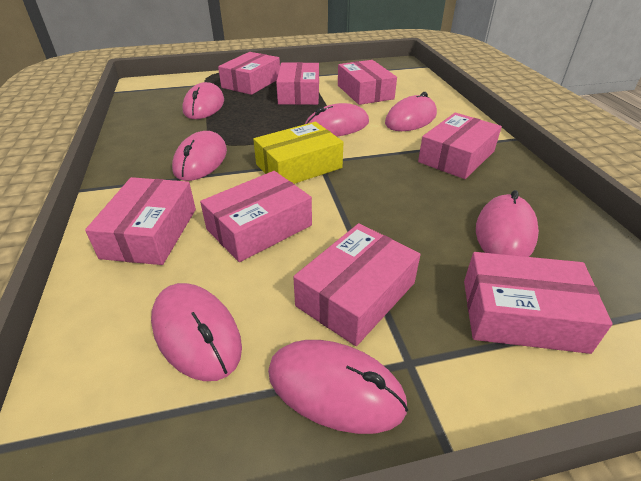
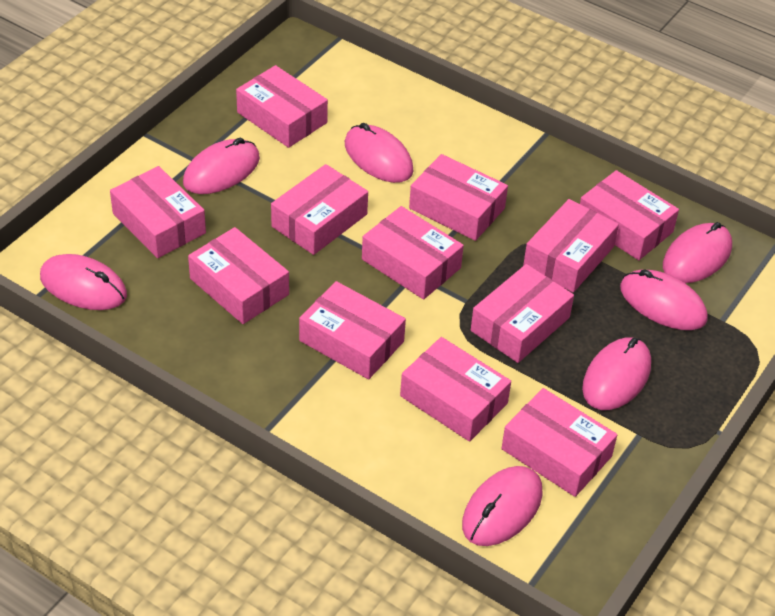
pink box: 8 -> 12
yellow box: 1 -> 0

